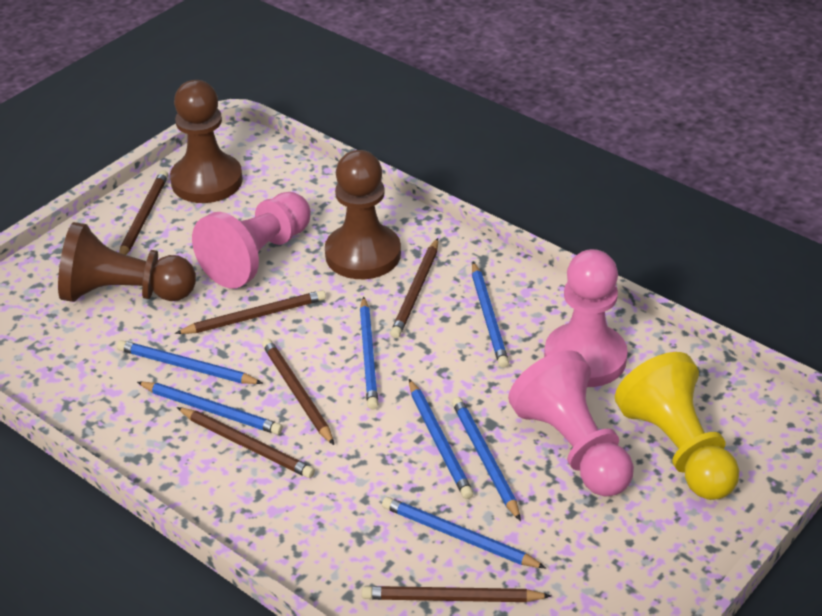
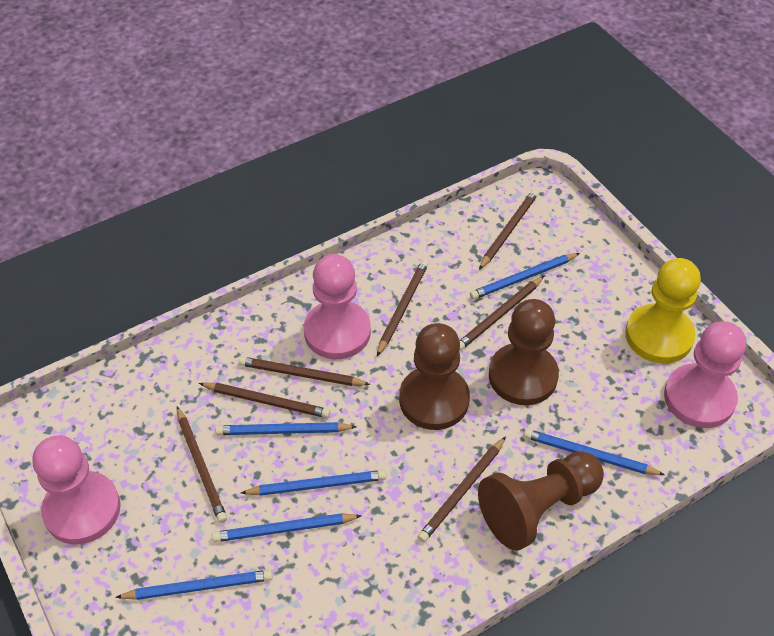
blue pencil: 7 -> 6
brown pencil: 6 -> 7

